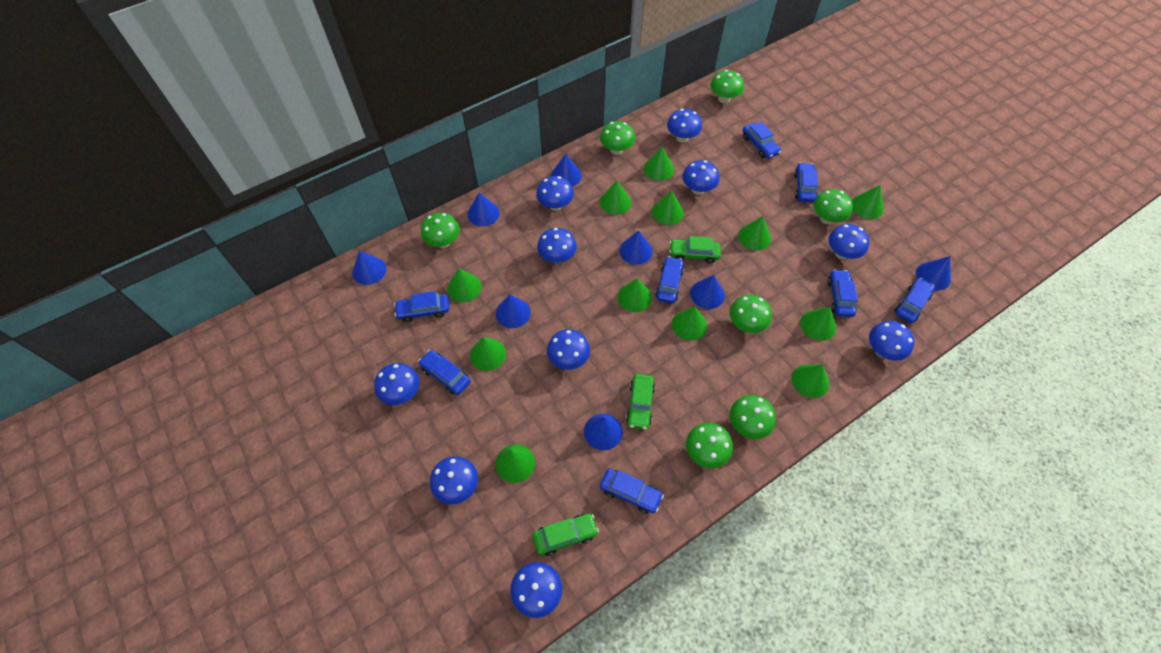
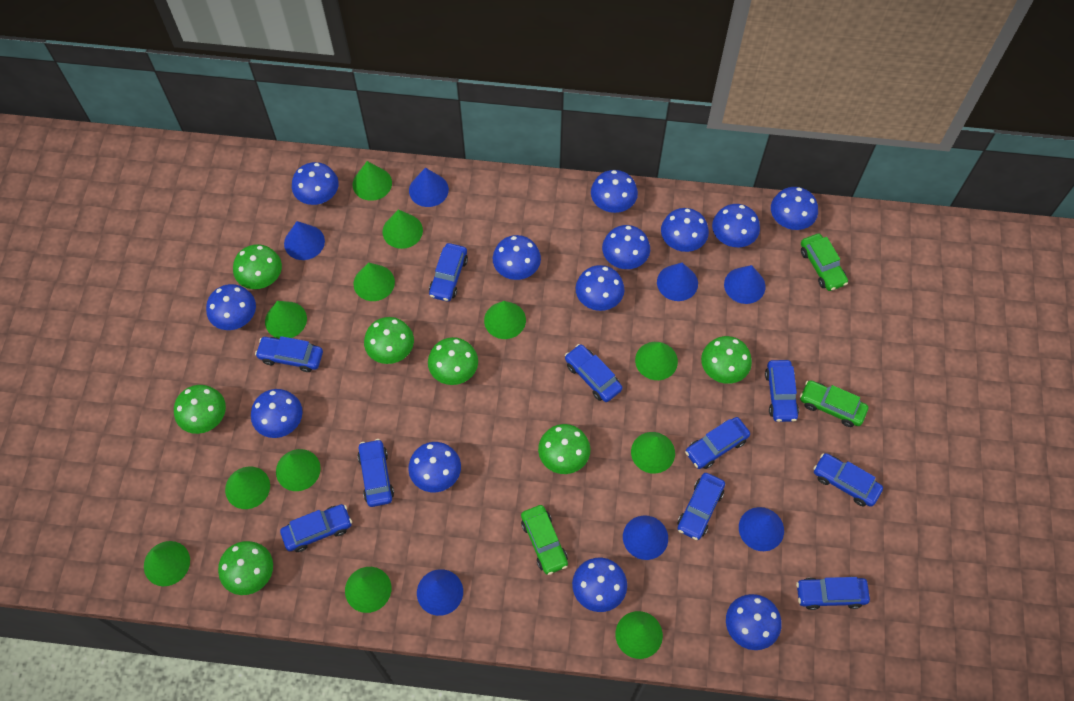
blue car: 8 -> 10
blue cone: 8 -> 7
blue mushroom: 10 -> 13

